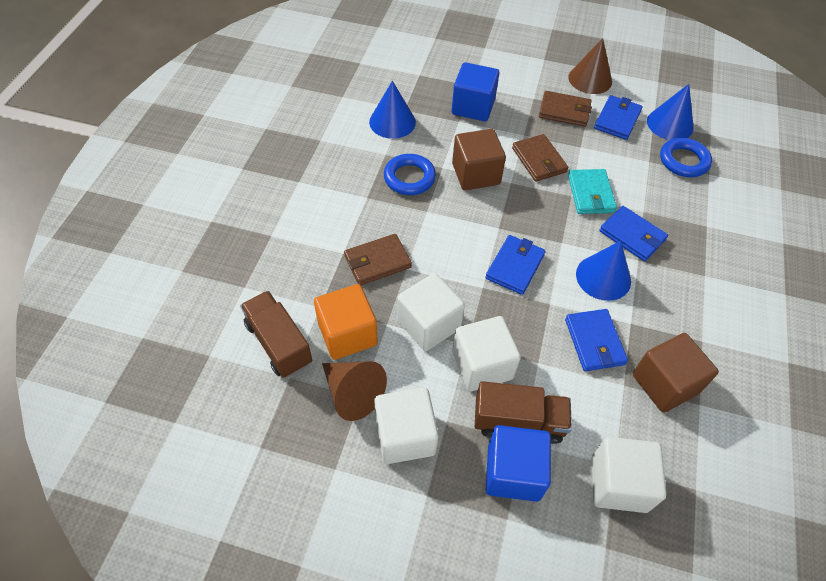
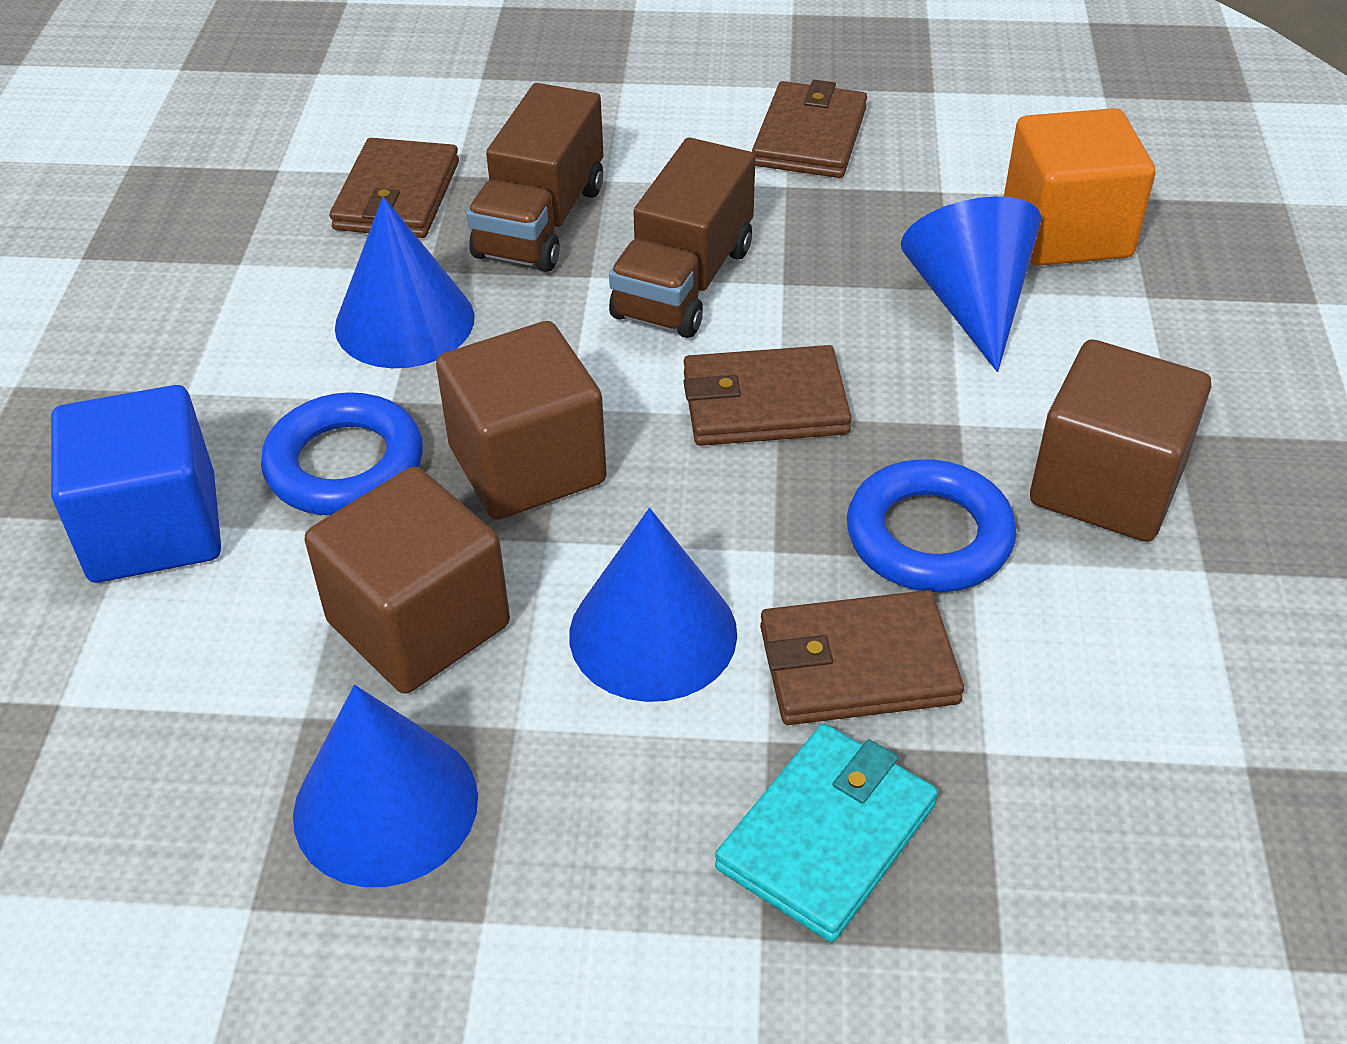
blue cone: 3 -> 4
blue cube: 2 -> 1
blue wallet: 4 -> 0
brown cone: 2 -> 0
brown cube: 2 -> 3
brown wallet: 3 -> 4
white cube: 4 -> 0

